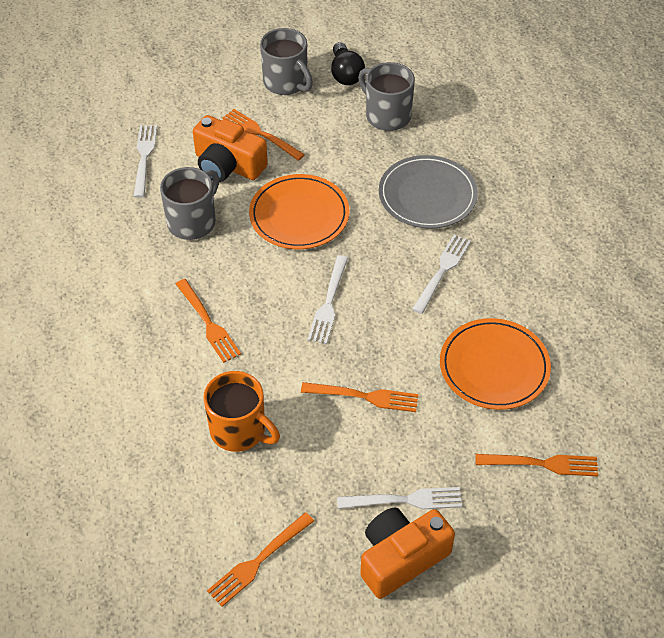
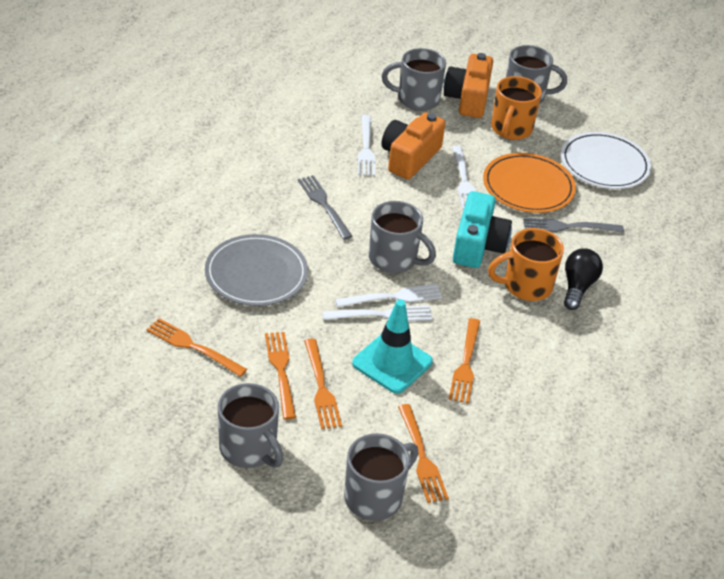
grey fork: 0 -> 2
grey mug: 3 -> 5
orange mug: 1 -> 2
orange plate: 2 -> 1
turquoise camera: 0 -> 1
turquoise traffic cone: 0 -> 1
white plate: 0 -> 1

